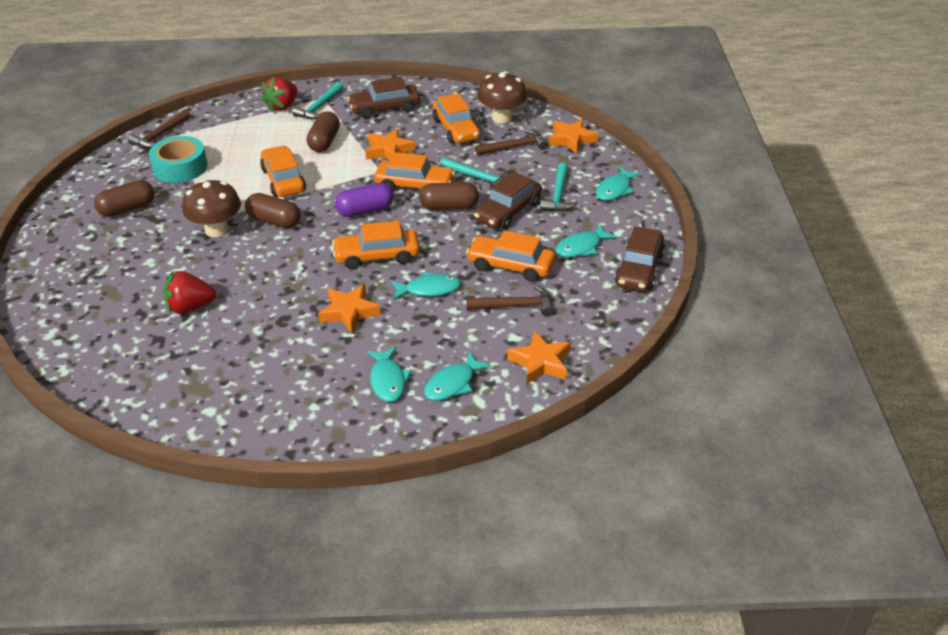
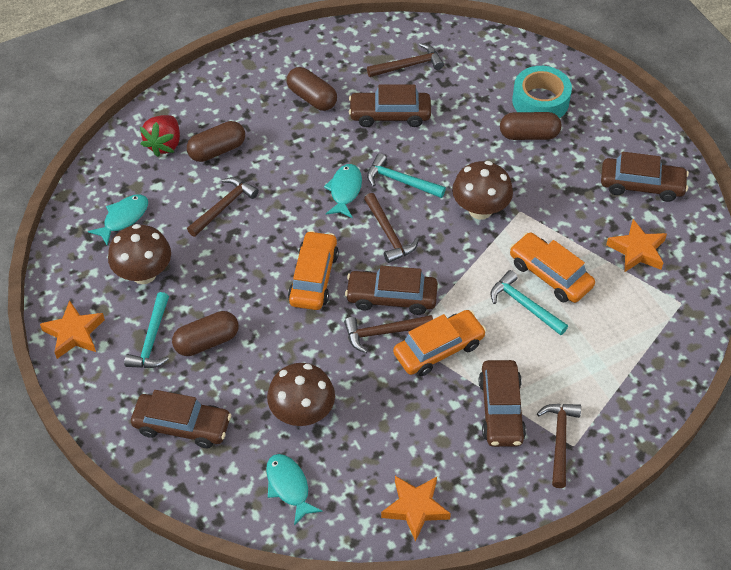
brown car: 3 -> 5
brown hammer: 3 -> 5
brown mushroom: 2 -> 3
orange car: 5 -> 3
orange star: 4 -> 3
purple capsule: 1 -> 0
red strawberry: 2 -> 1
turquoise fish: 5 -> 3

